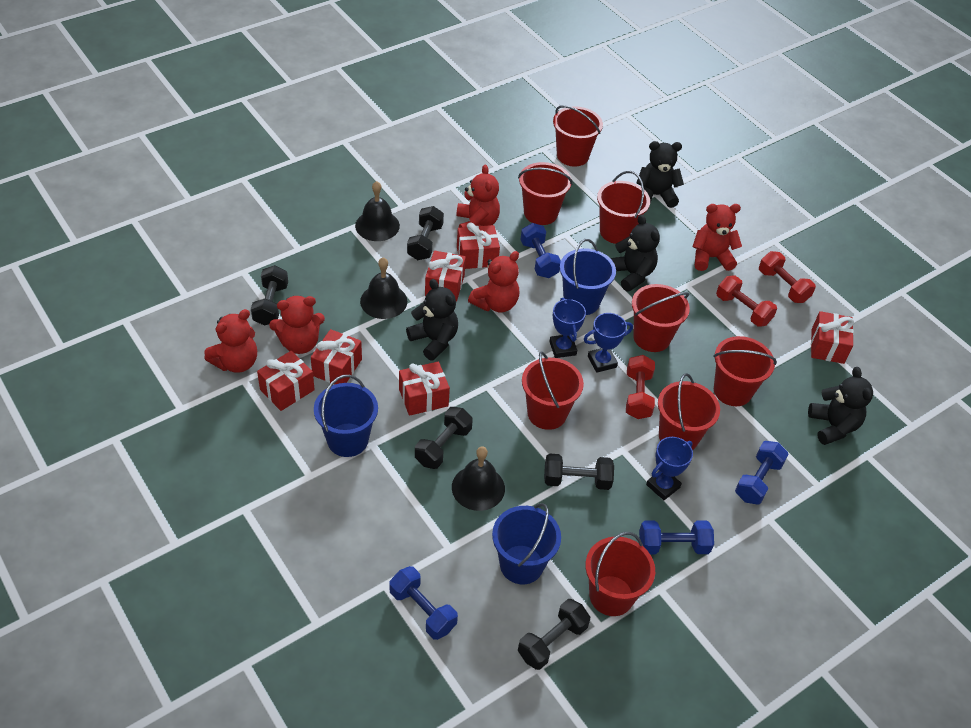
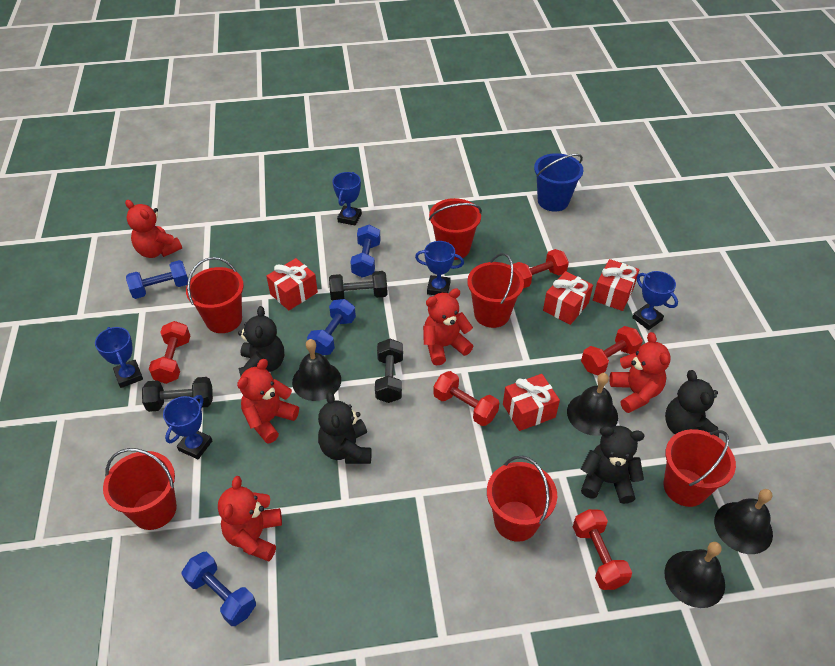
black bell: 3 -> 4
black dumbbell: 5 -> 3
blue bucket: 3 -> 1
blue trophy: 3 -> 5
red bucket: 8 -> 6
red dumbbell: 3 -> 5
red gift: 6 -> 4

